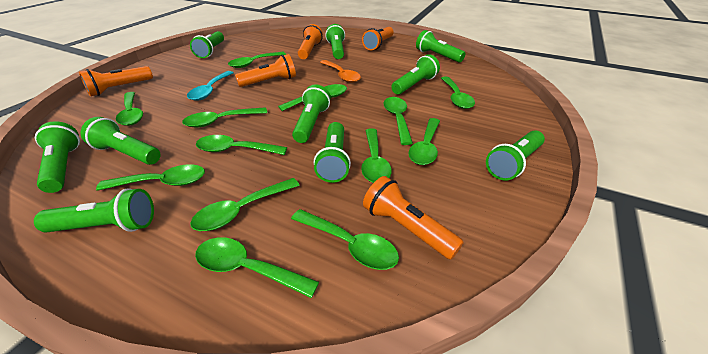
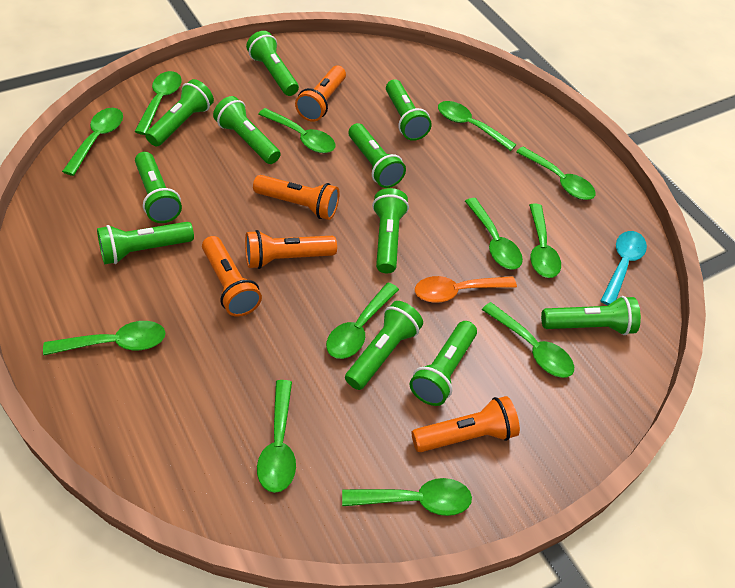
green flashlight: 10 -> 11
green spoon: 13 -> 12

